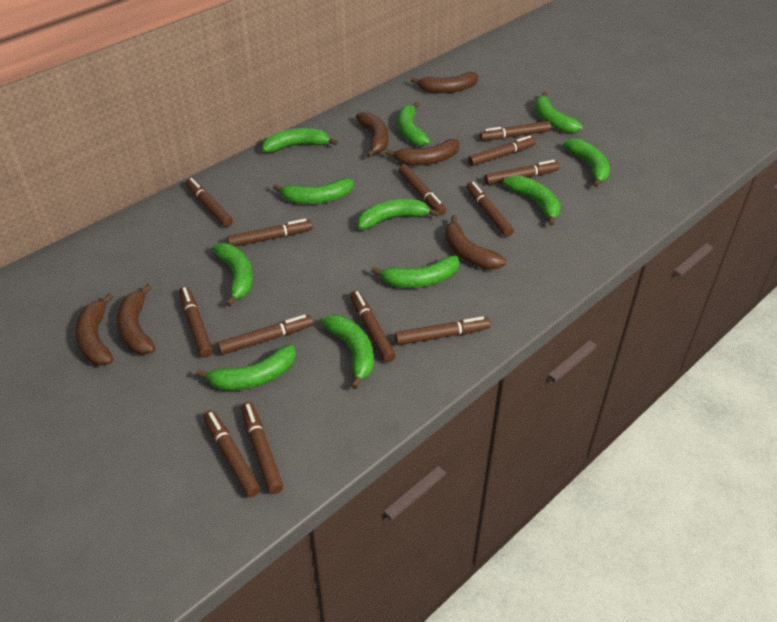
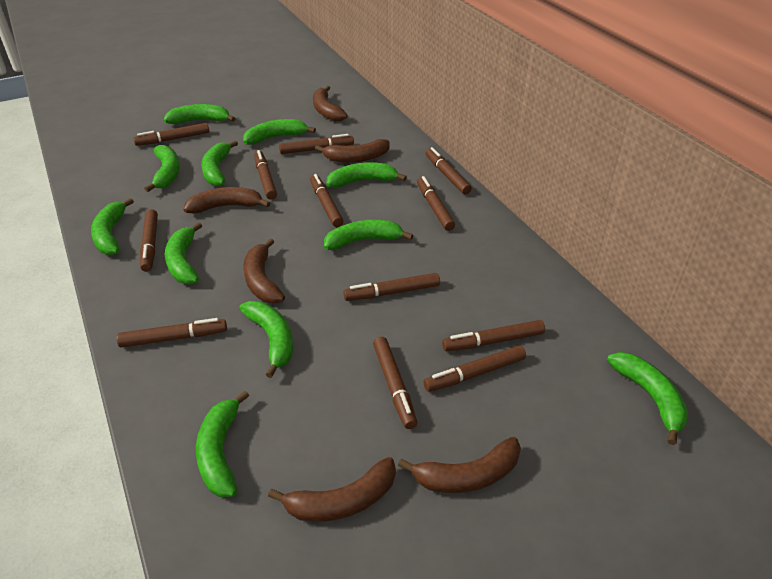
brown marker: 13 -> 12

